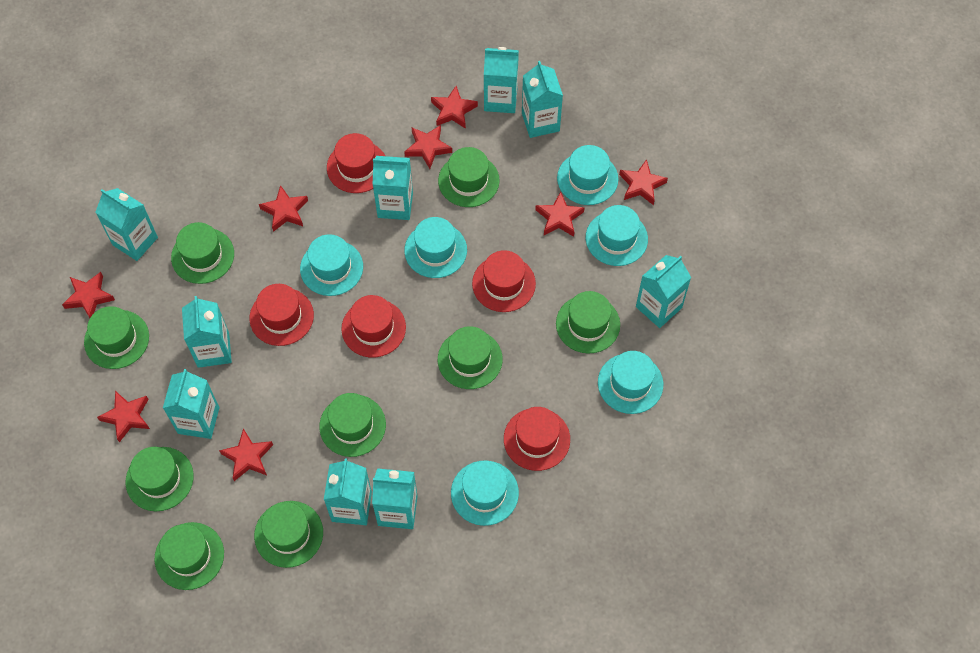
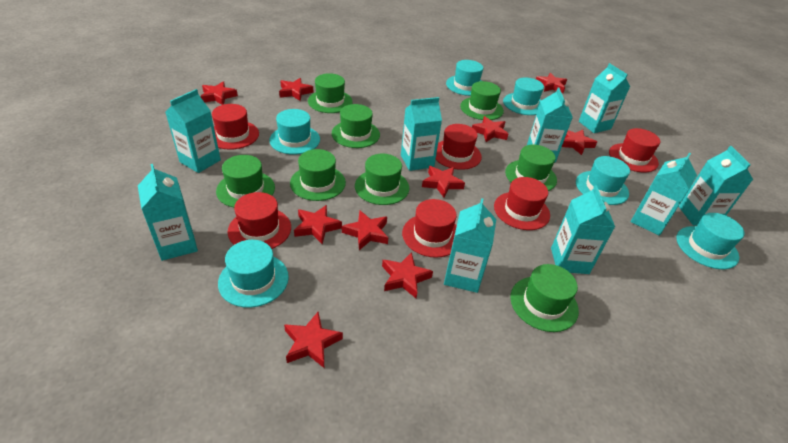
green hat: 9 -> 8
red hat: 5 -> 6
red star: 8 -> 10

